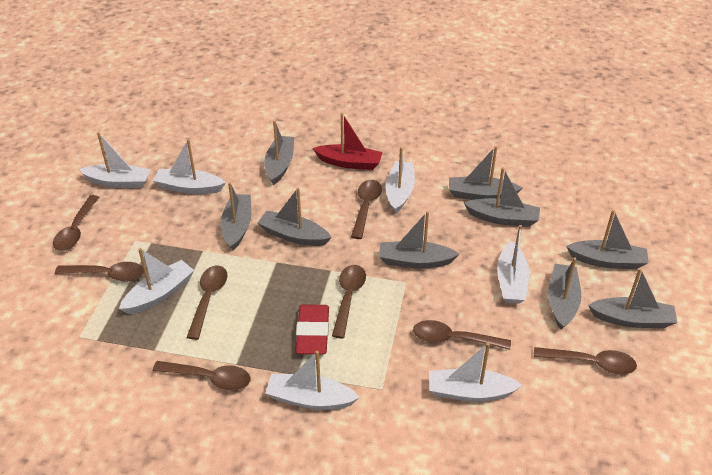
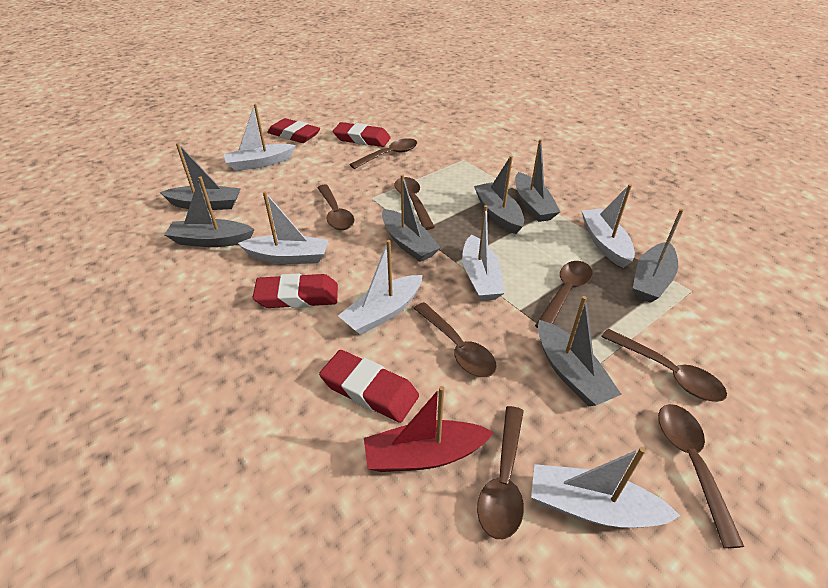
grey boat: 9 -> 7
red eraser: 1 -> 4
white boat: 7 -> 6

